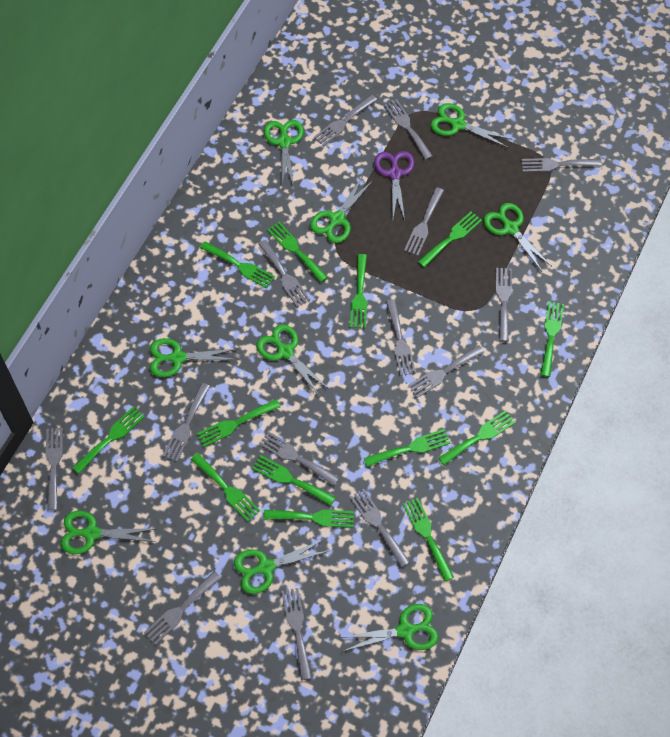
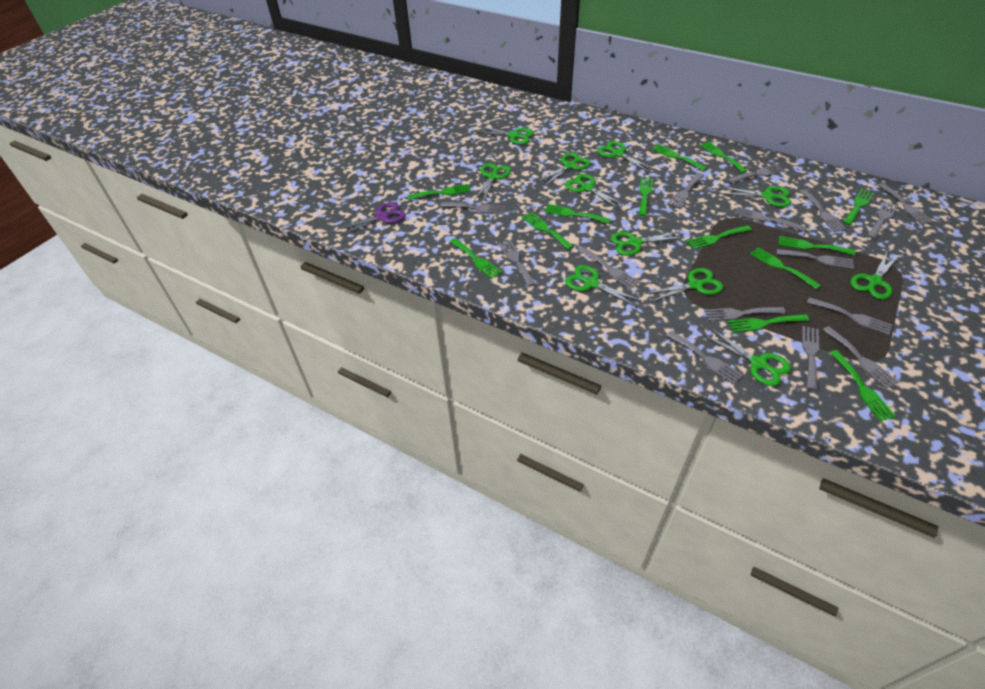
green scissors: 9 -> 11
grey fork: 14 -> 15

